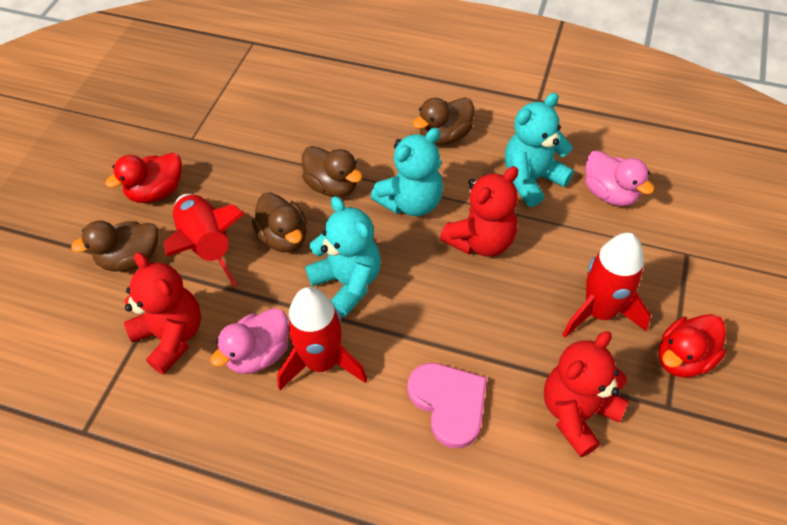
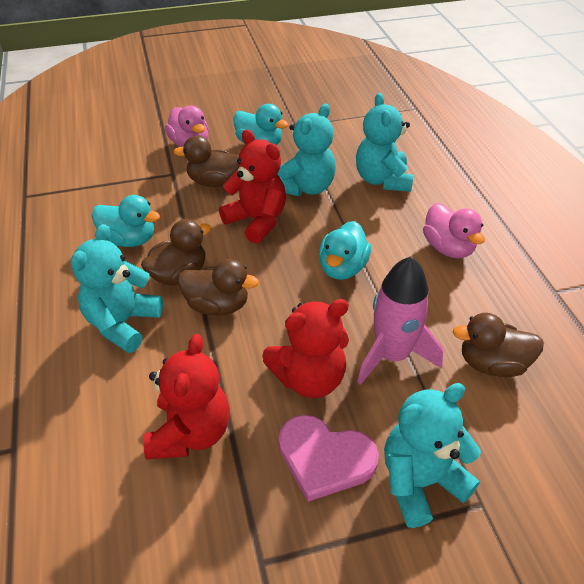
pink rocket: 0 -> 1
red duck: 2 -> 0
red rocket: 3 -> 0
turquoise duck: 0 -> 3
turquoise teddy bear: 3 -> 4

